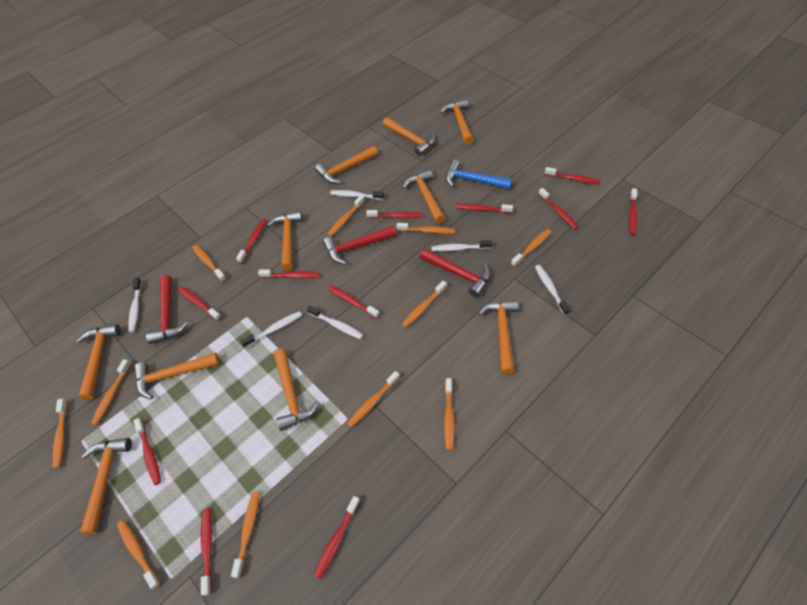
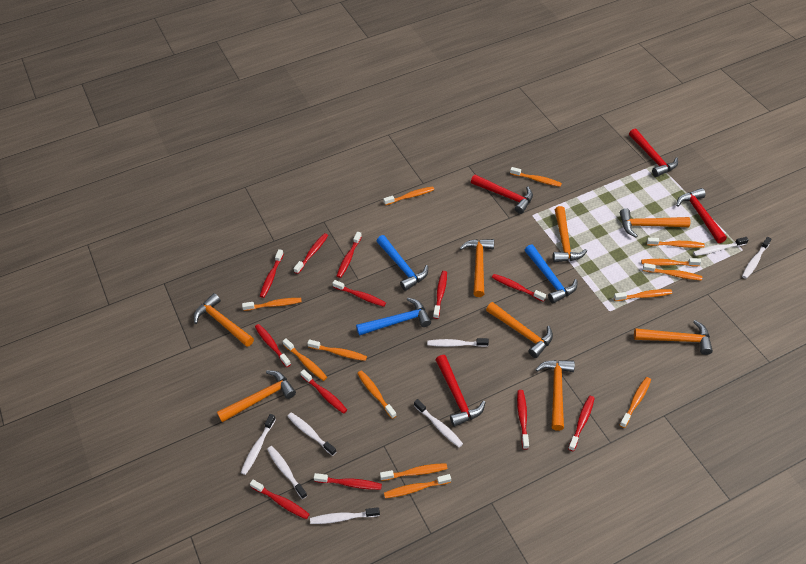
blue hammer: 1 -> 3
orange hammer: 10 -> 8
orange toothbrush: 11 -> 13
red hammer: 3 -> 4
white toothbrush: 6 -> 8

